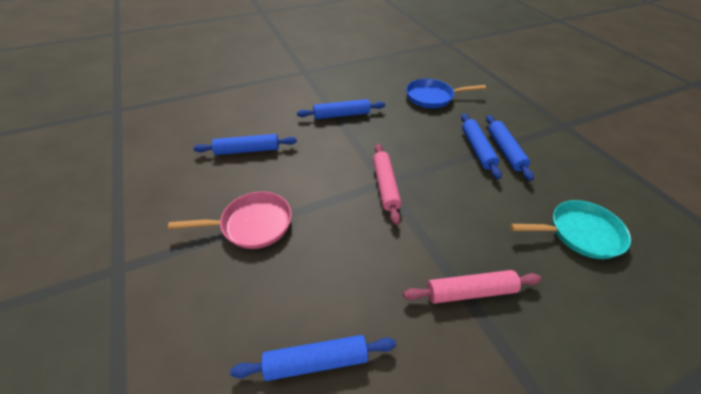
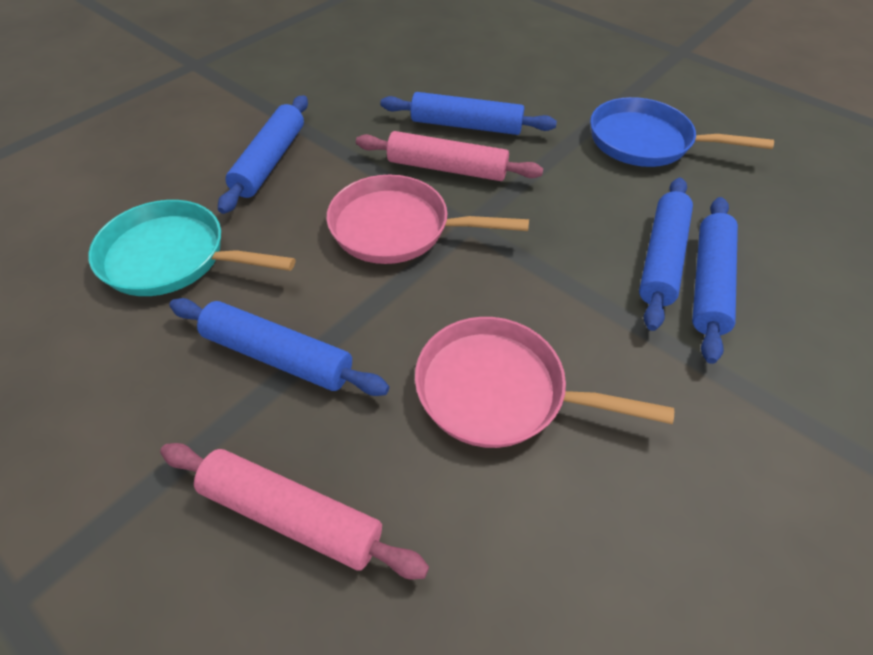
pink pan: 1 -> 2

